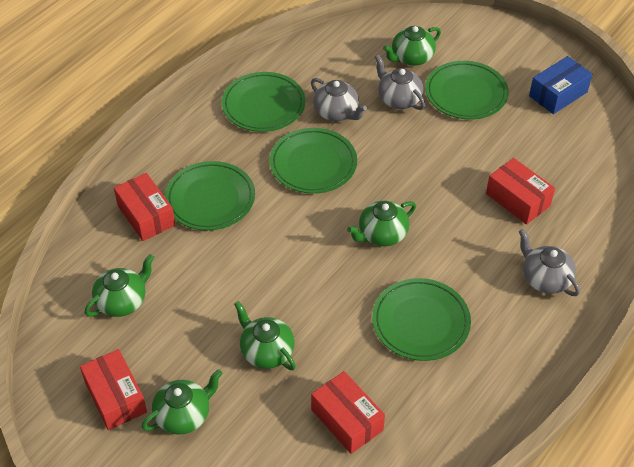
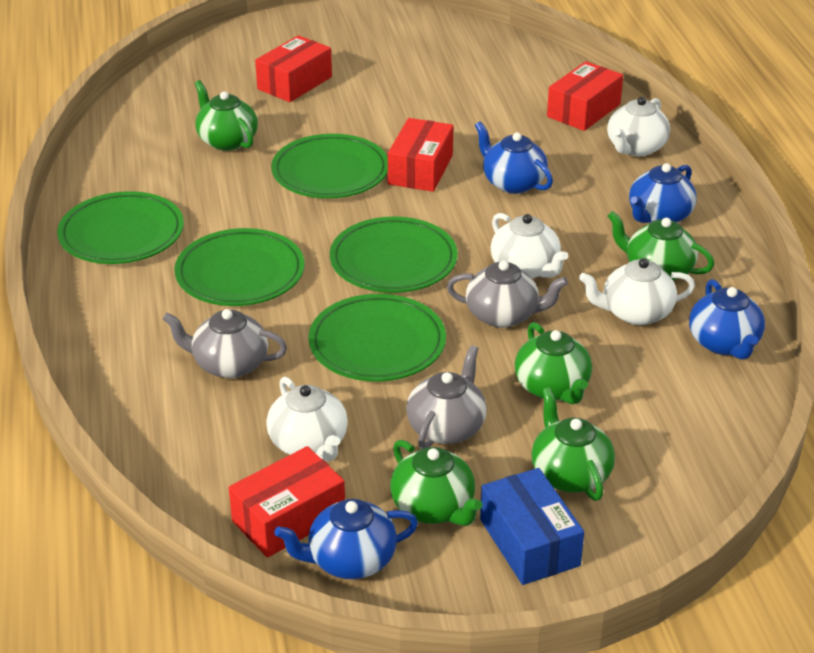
blue teapot: 0 -> 4
white teapot: 0 -> 4

